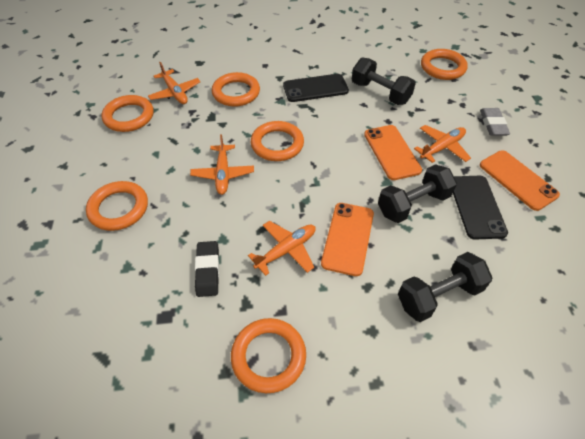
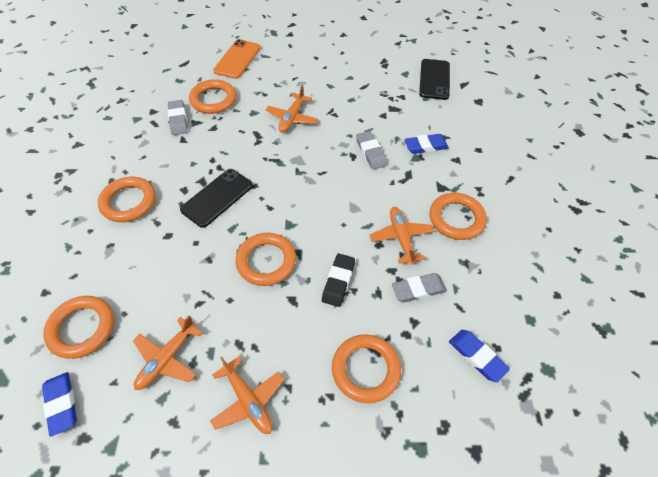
black dumbbell: 3 -> 0
blue eraser: 0 -> 3
grey eraser: 1 -> 3
orange phone: 3 -> 1

